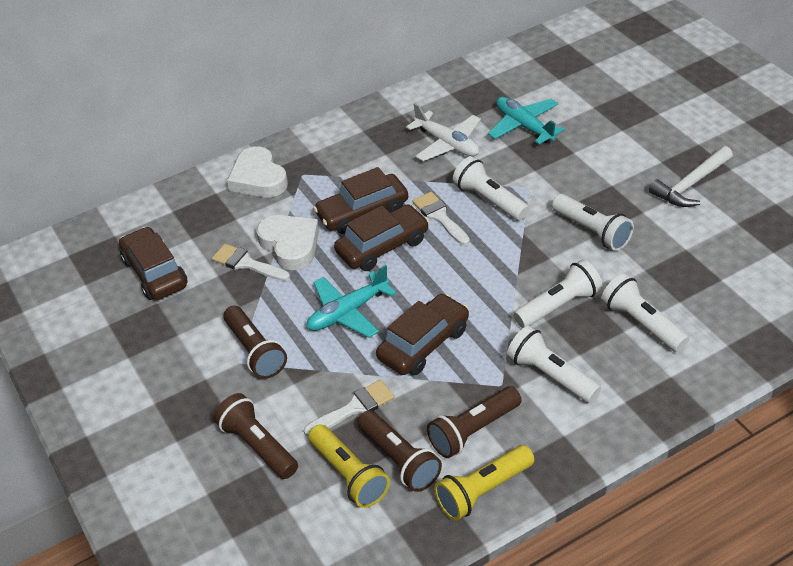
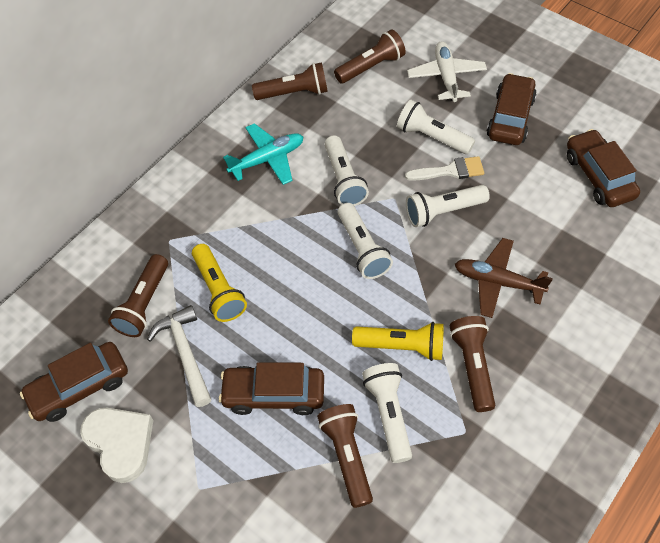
brown flashlight: 4 -> 5
brown plane: 0 -> 1
turquoise plane: 2 -> 1
white brush: 3 -> 1
white heart: 2 -> 1

